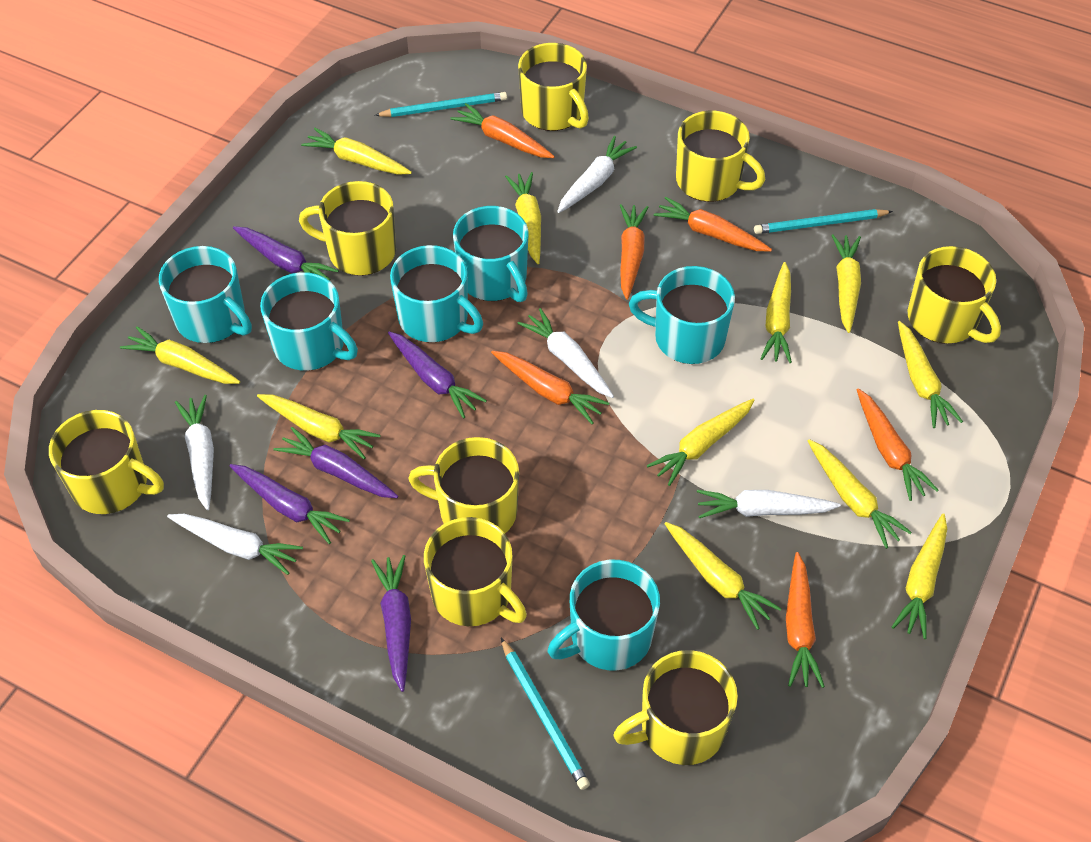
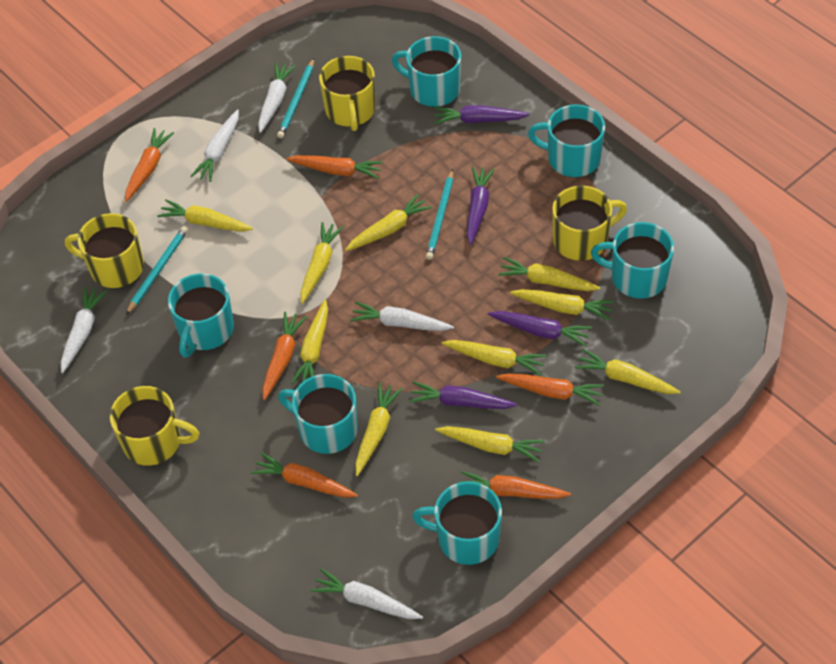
purple carrot: 5 -> 4
yellow carrot: 11 -> 10
yellow mug: 8 -> 4

